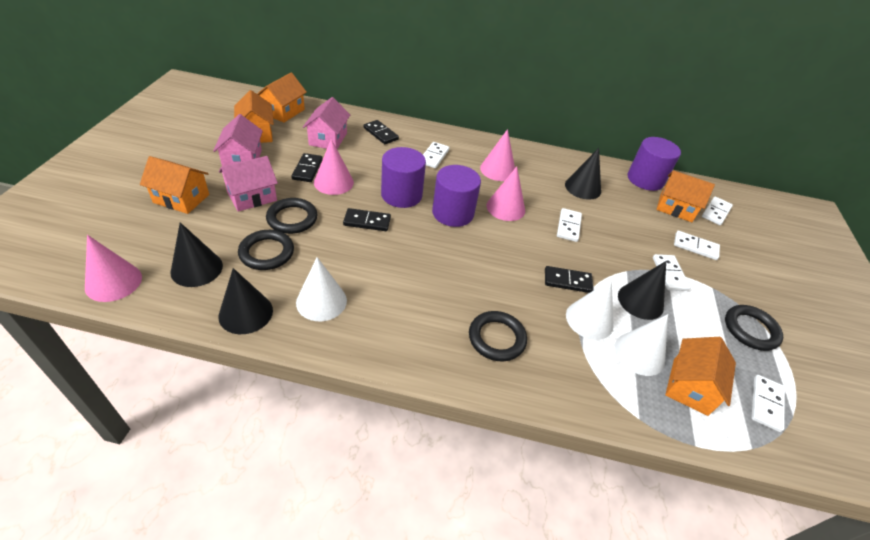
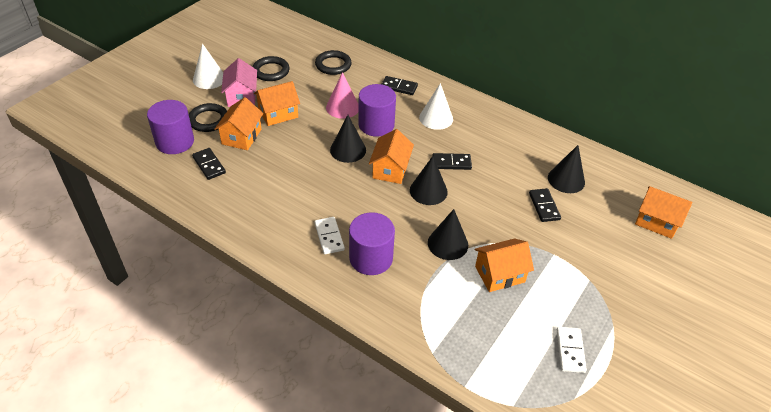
black ring: 4 -> 3
pink cone: 4 -> 1
pink house: 3 -> 1
white cone: 3 -> 2
white domino: 6 -> 2

